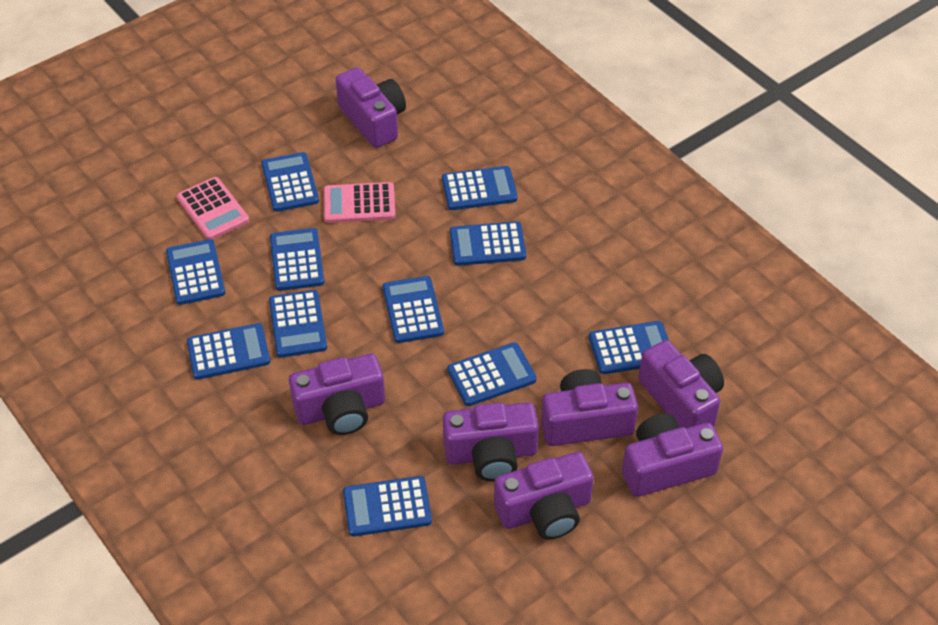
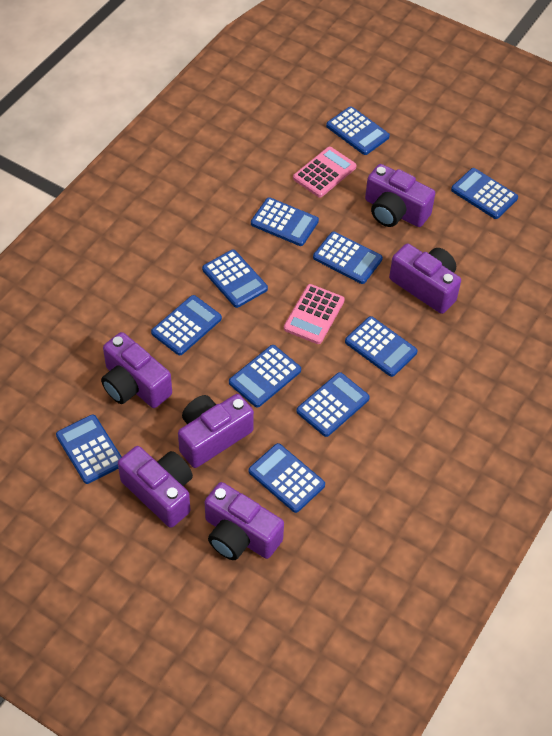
purple camera: 7 -> 6

